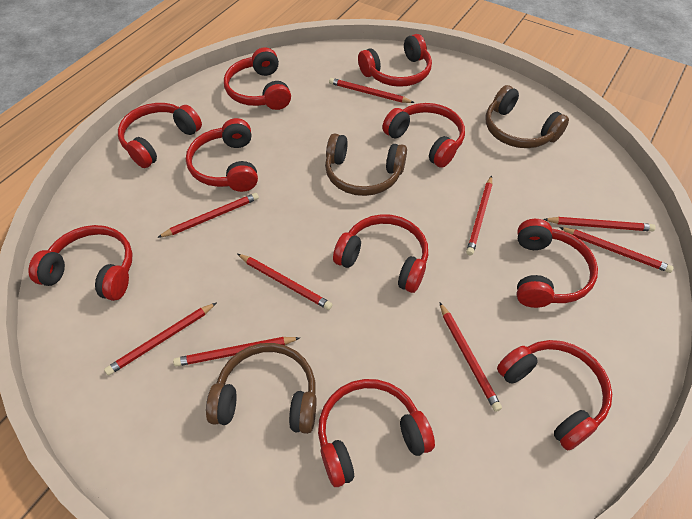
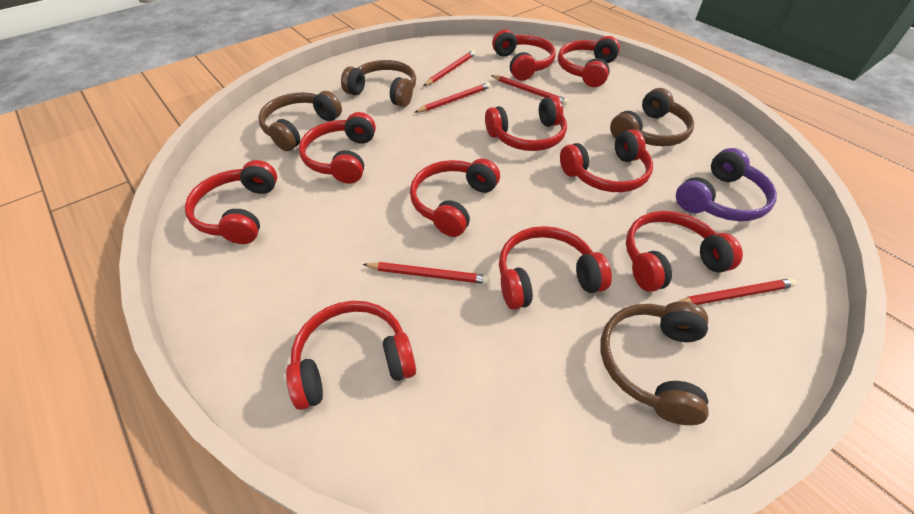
brown headphones: 3 -> 4
purple headphones: 0 -> 1
red pencil: 9 -> 5

